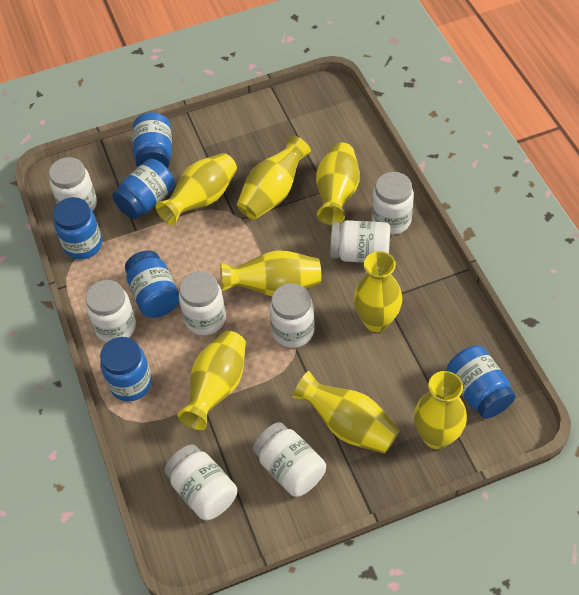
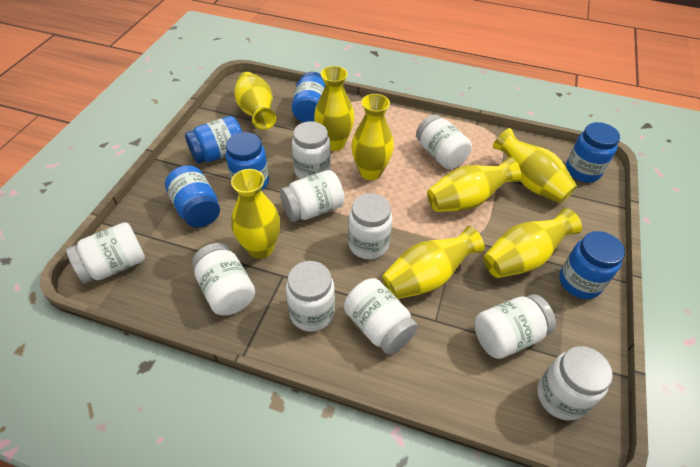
white jar: 8 -> 10

